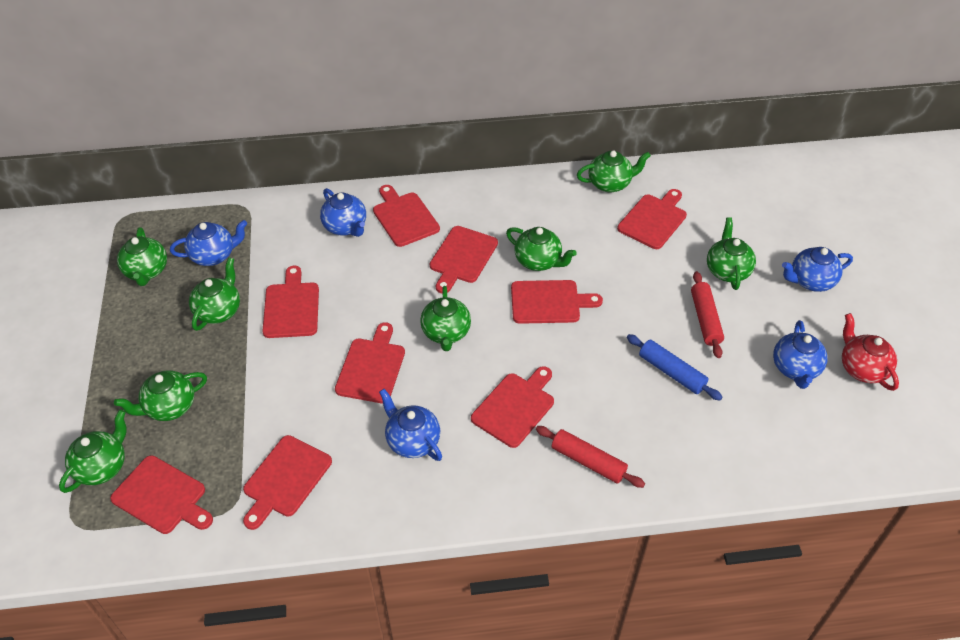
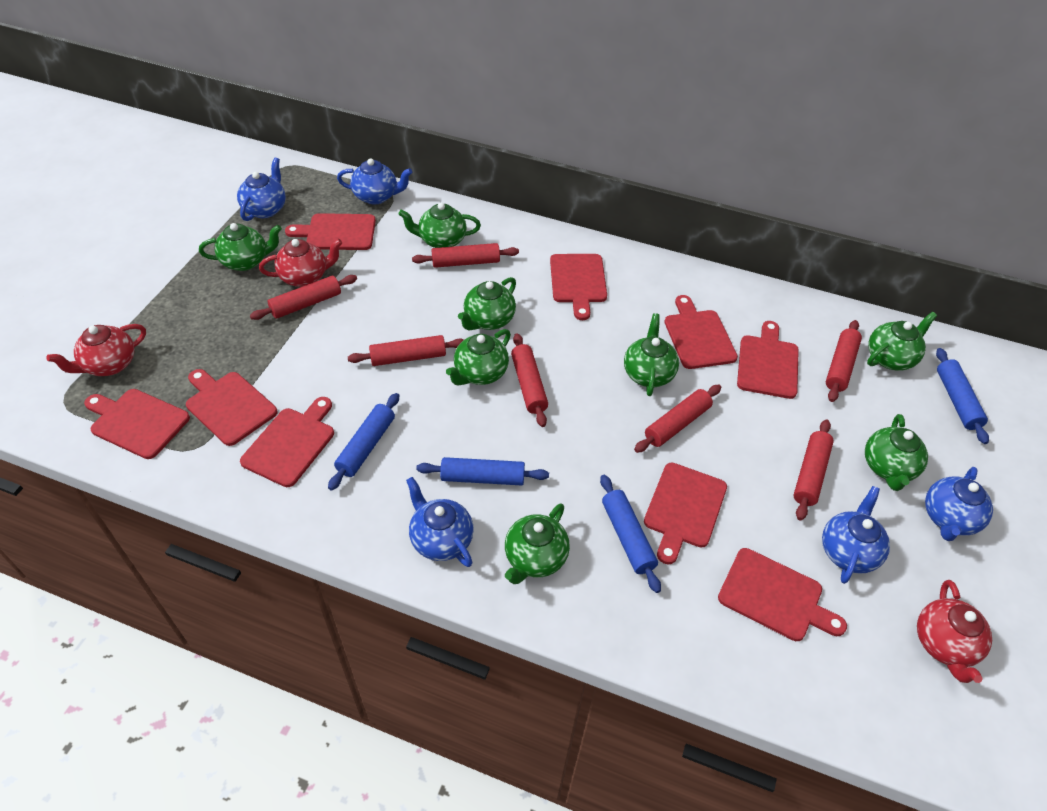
blue rolling pin: 1 -> 4
red rolling pin: 2 -> 7
red teapot: 1 -> 3

